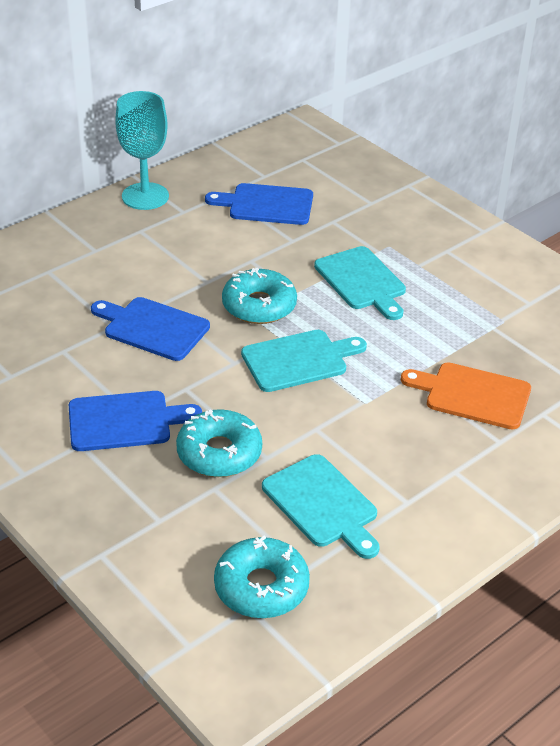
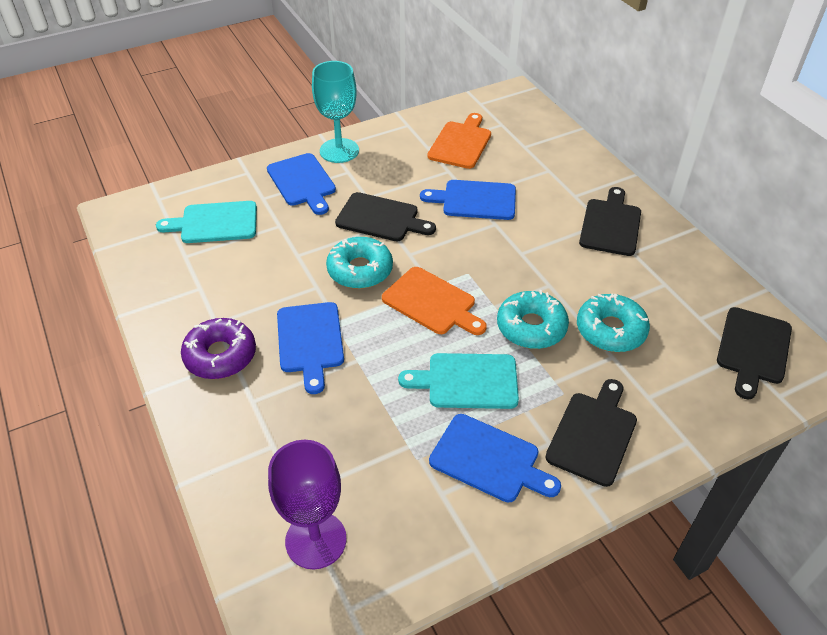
black cutting board: 0 -> 4
blue cutting board: 3 -> 4
orange cutting board: 1 -> 2
purple donut: 0 -> 1
purple goblet: 0 -> 1
turquoise cutting board: 3 -> 2

